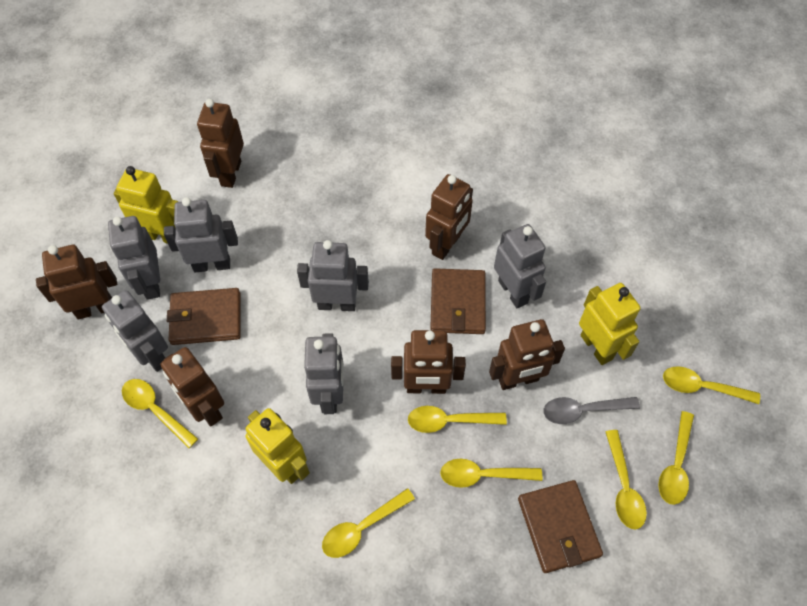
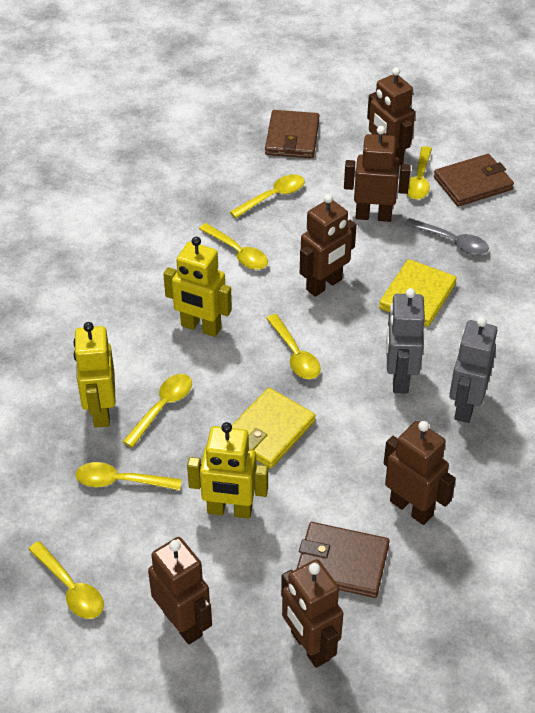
grey robot: 6 -> 2
yellow wallet: 0 -> 2

